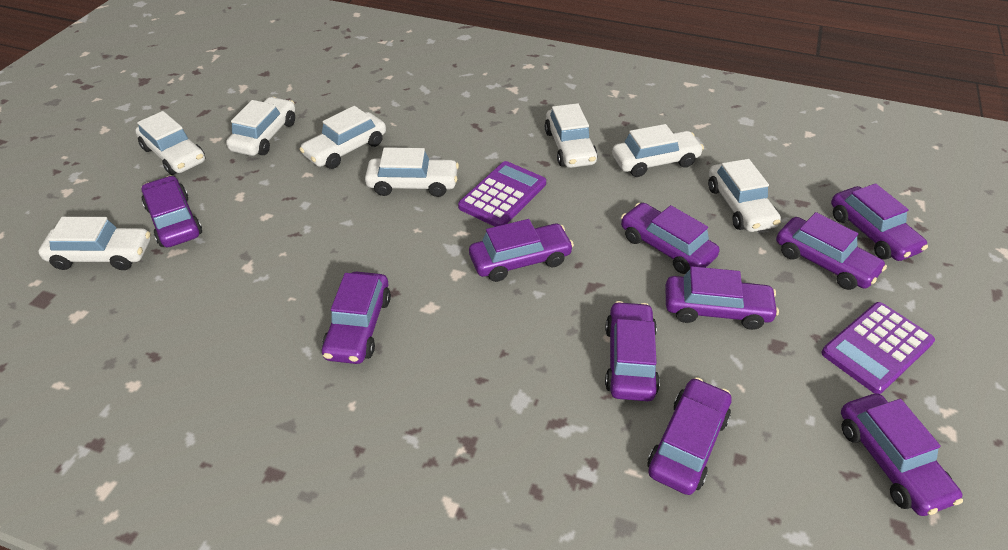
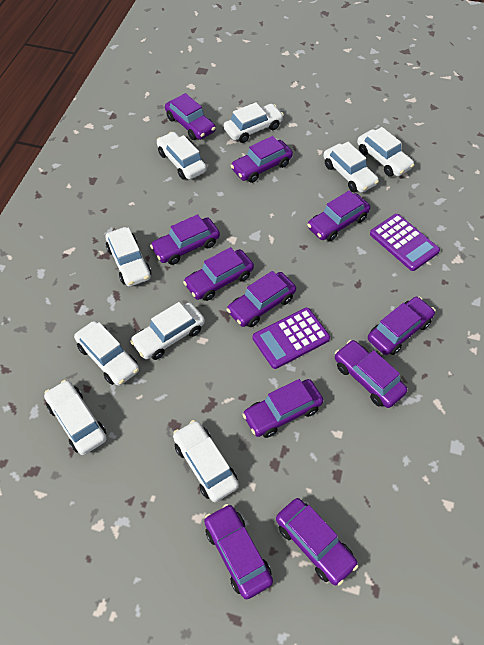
purple car: 10 -> 11
white car: 8 -> 9

